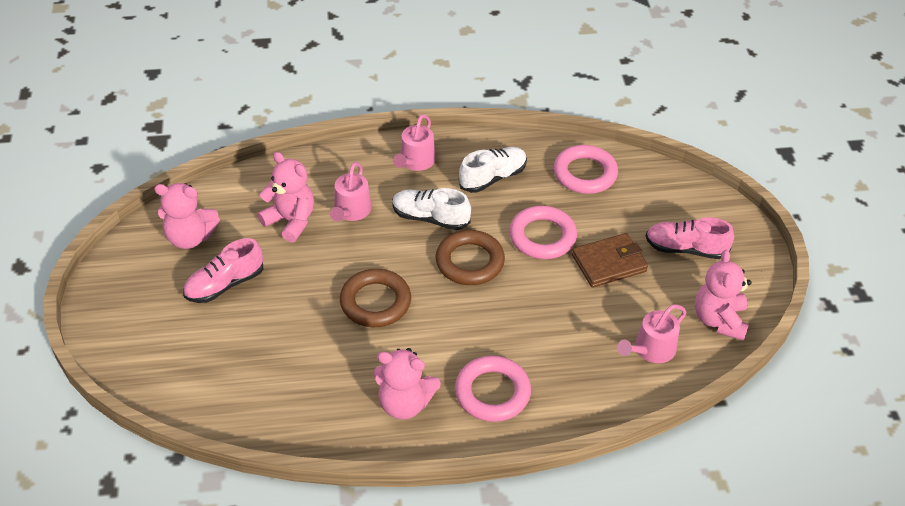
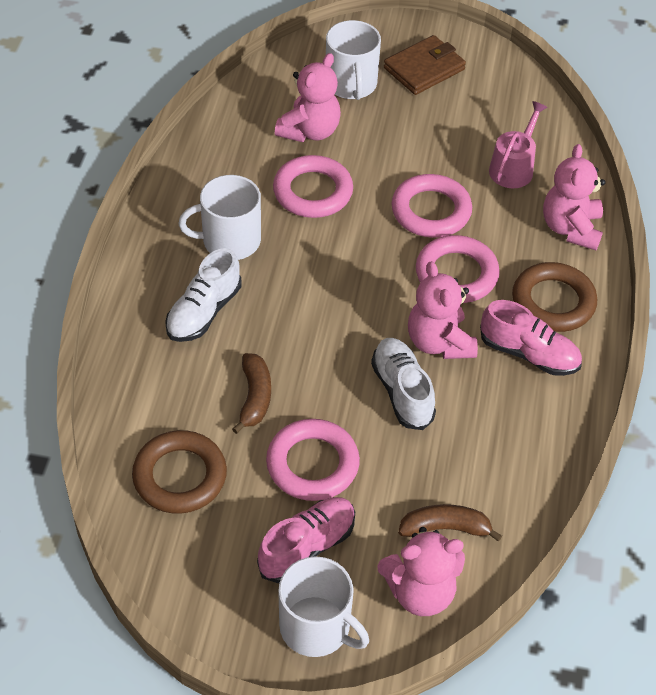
brown banana: 0 -> 2
pink ring: 3 -> 4
pink watering can: 3 -> 1
white mug: 0 -> 3

